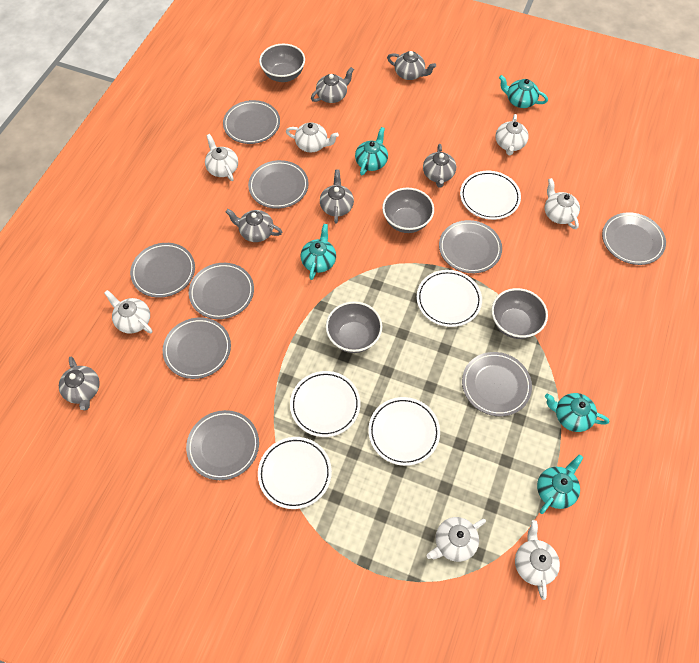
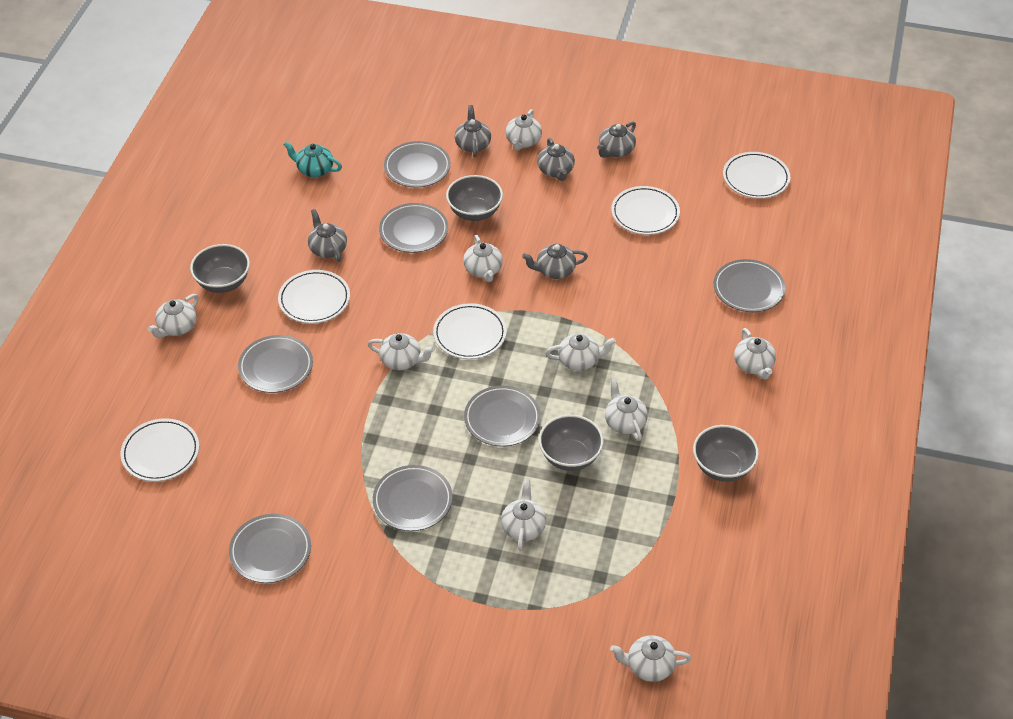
grey plate: 9 -> 7
grey teapot: 6 -> 5
turquoise teapot: 5 -> 1
white teapot: 7 -> 9

